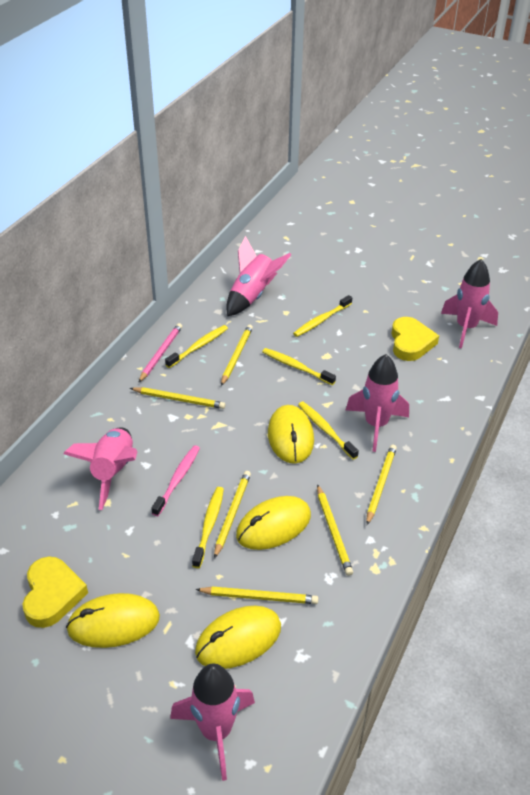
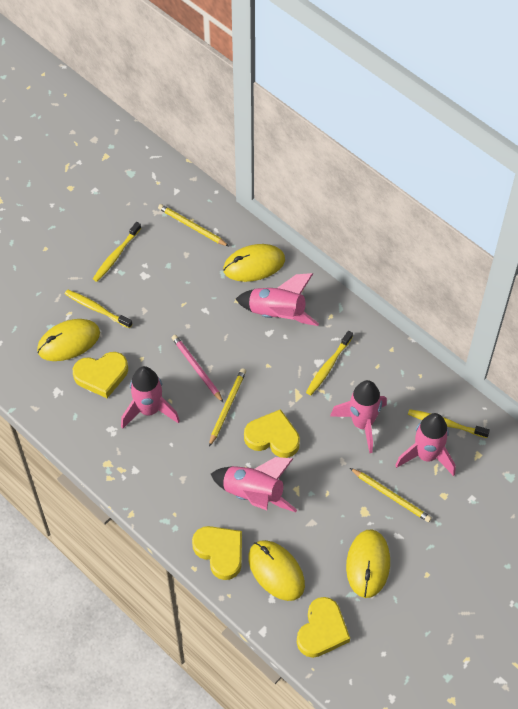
pink toothbrush: 1 -> 0
yellow heart: 2 -> 4
yellow pencil: 6 -> 3
yellow toothbrush: 5 -> 4

